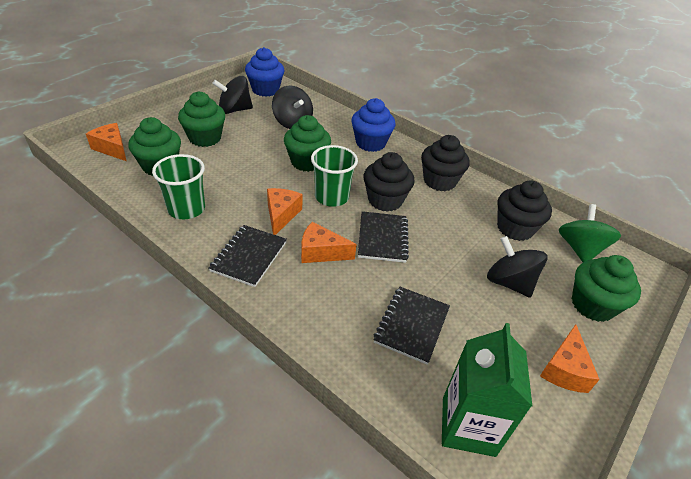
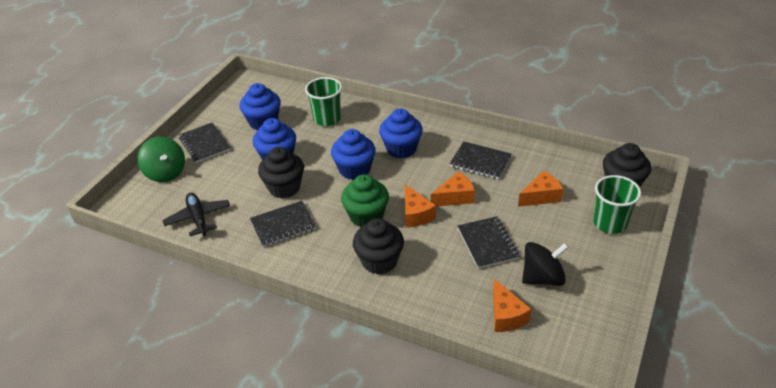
black notebook: 3 -> 4
black plane: 0 -> 1
black spinning top: 3 -> 1
blue cupcake: 2 -> 4
green carton: 1 -> 0
green cupcake: 4 -> 1

